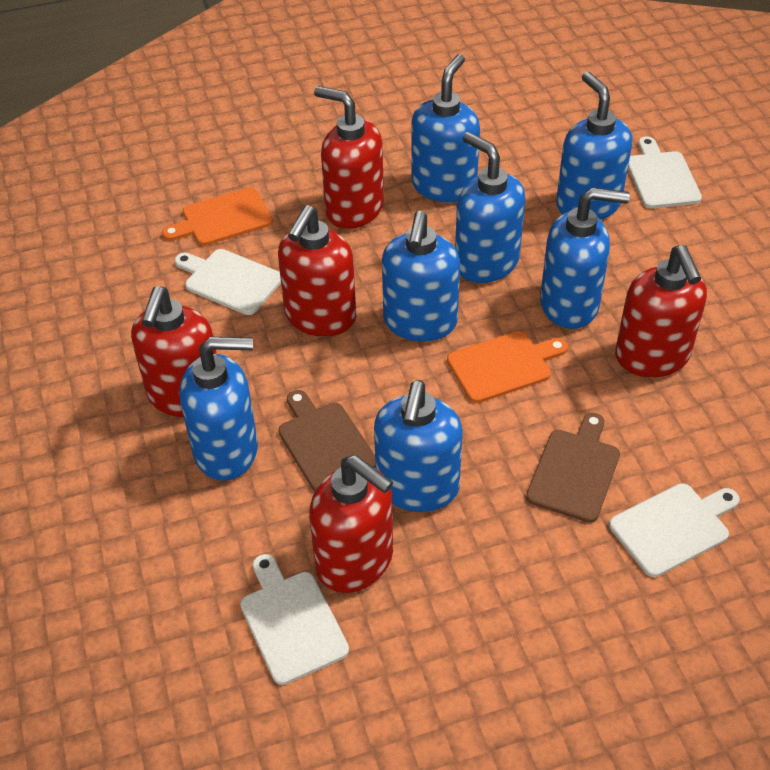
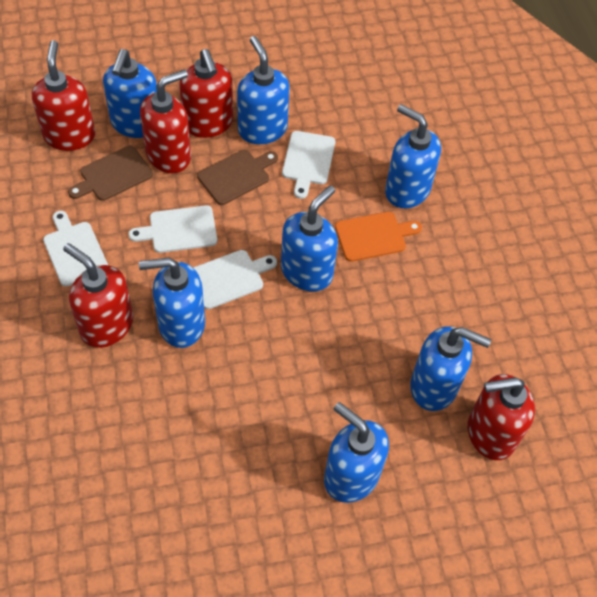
orange cutting board: 2 -> 1

